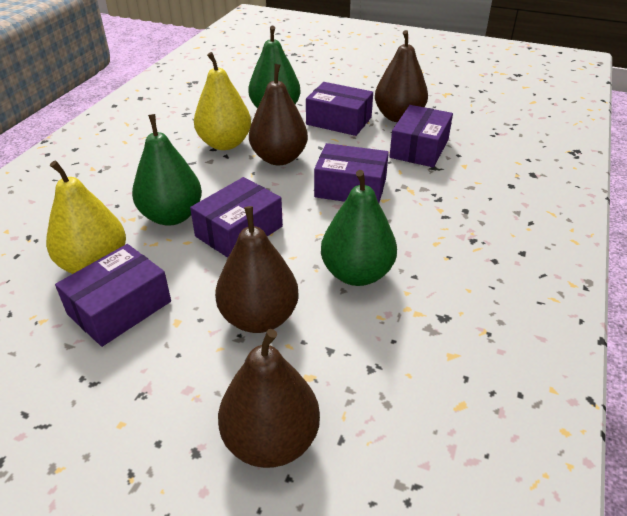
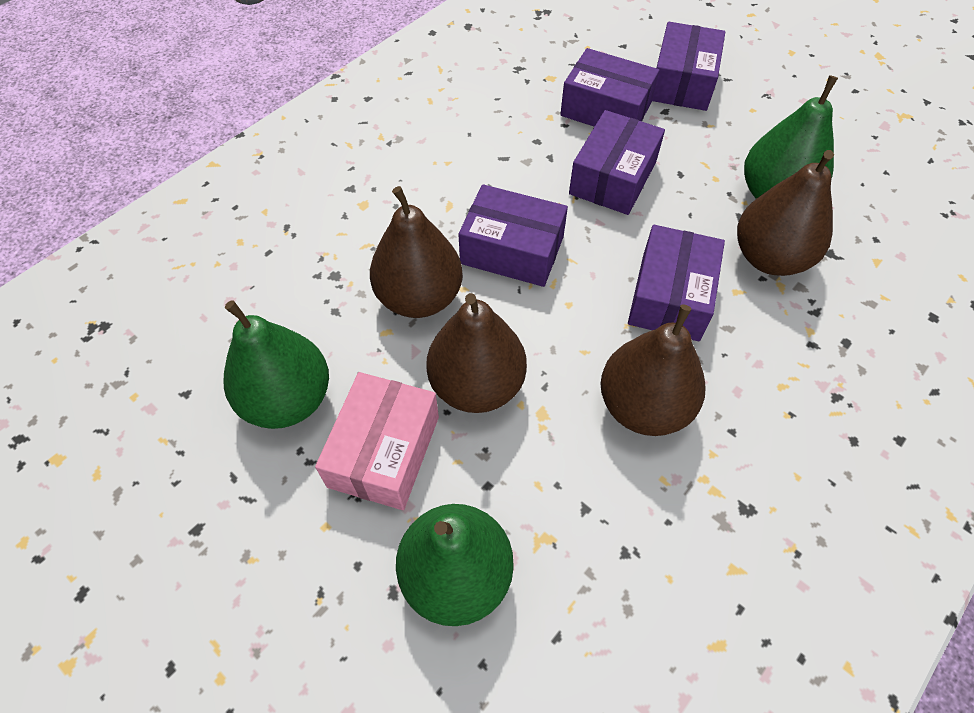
pink box: 0 -> 1
yellow pear: 2 -> 0

